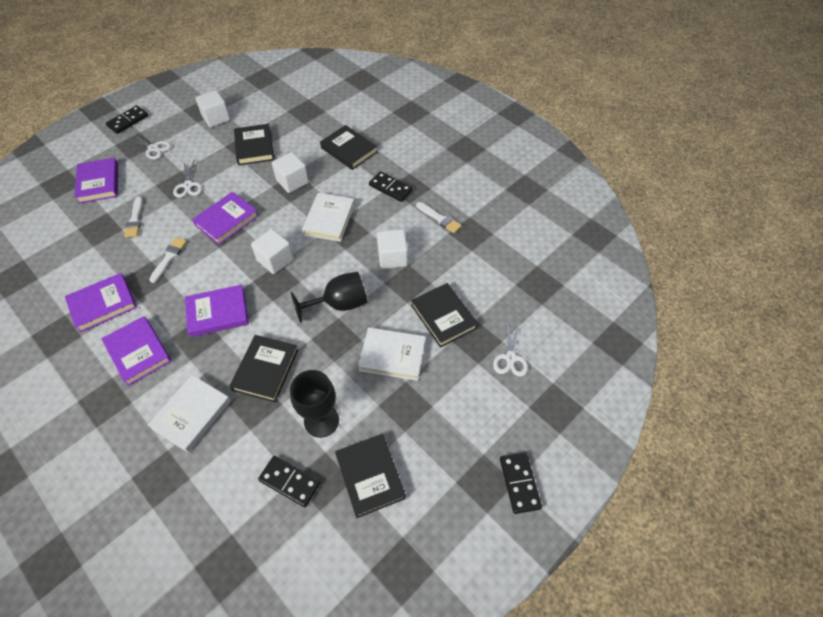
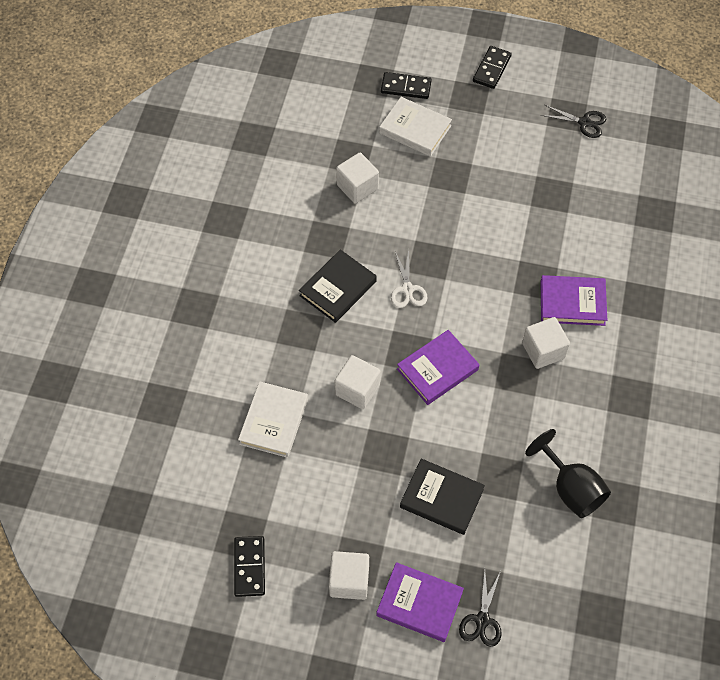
black book: 5 -> 2
black domino: 4 -> 3
black goblet: 2 -> 1
black scissors: 0 -> 2
purple book: 5 -> 3
white book: 3 -> 2
white brush: 3 -> 0
white scissors: 3 -> 1

